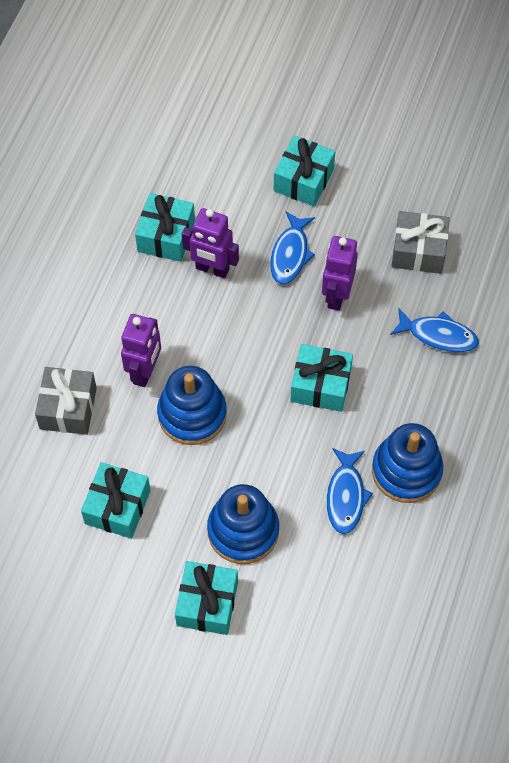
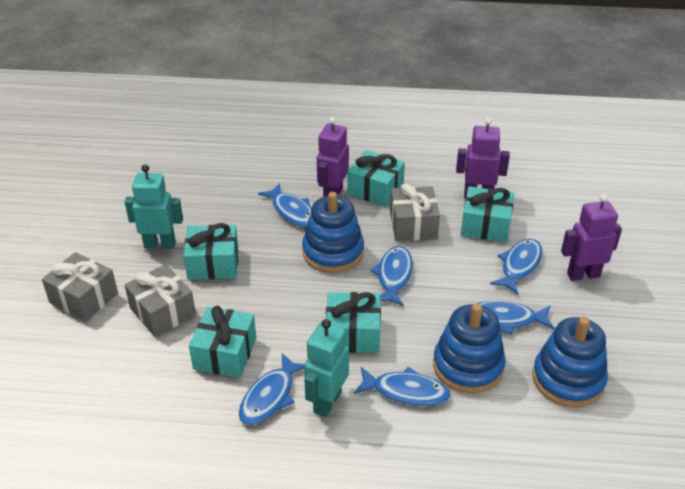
blue fish: 3 -> 6
grey gift: 2 -> 3
turquoise robot: 0 -> 2

